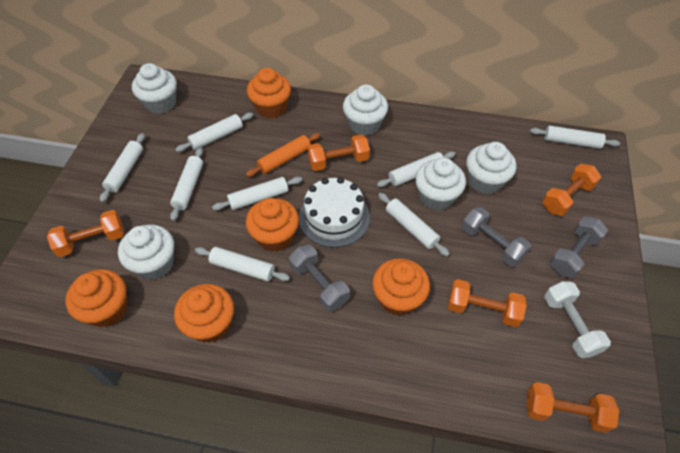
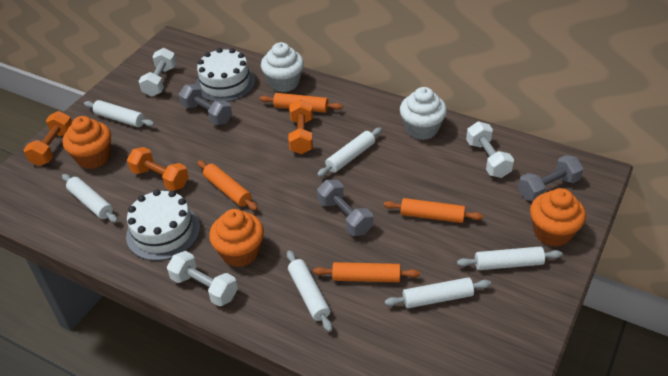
orange cupcake: 5 -> 3
orange dumbbell: 5 -> 3
orange rolling pin: 1 -> 4
white cake: 1 -> 2
white cupcake: 5 -> 2
white dumbbell: 1 -> 3
white rolling pin: 8 -> 6

